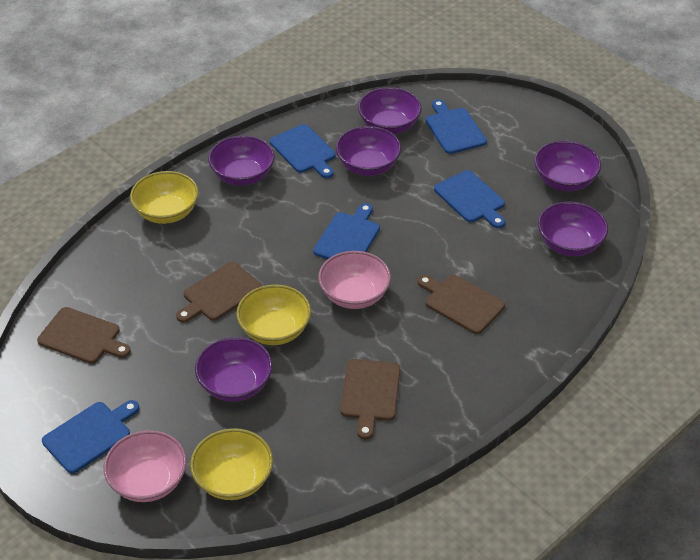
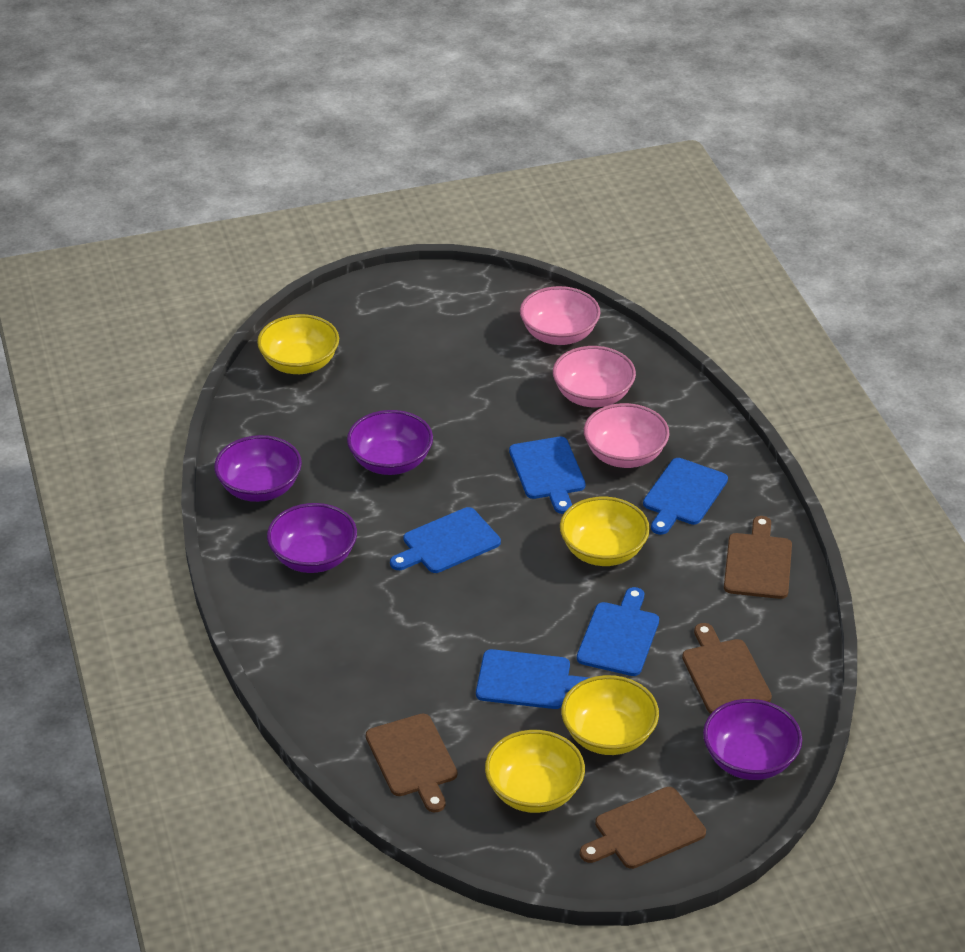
pink bowl: 2 -> 3
purple bowl: 6 -> 4
yellow bowl: 3 -> 4

